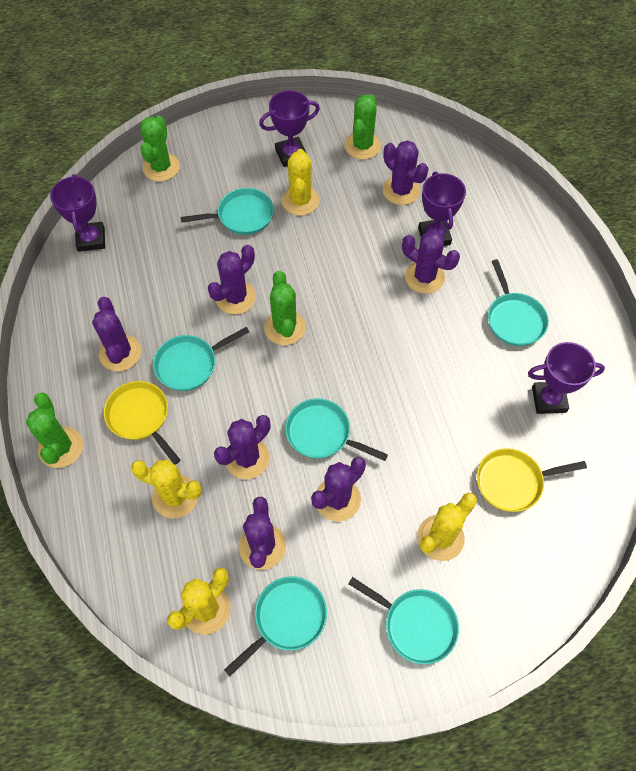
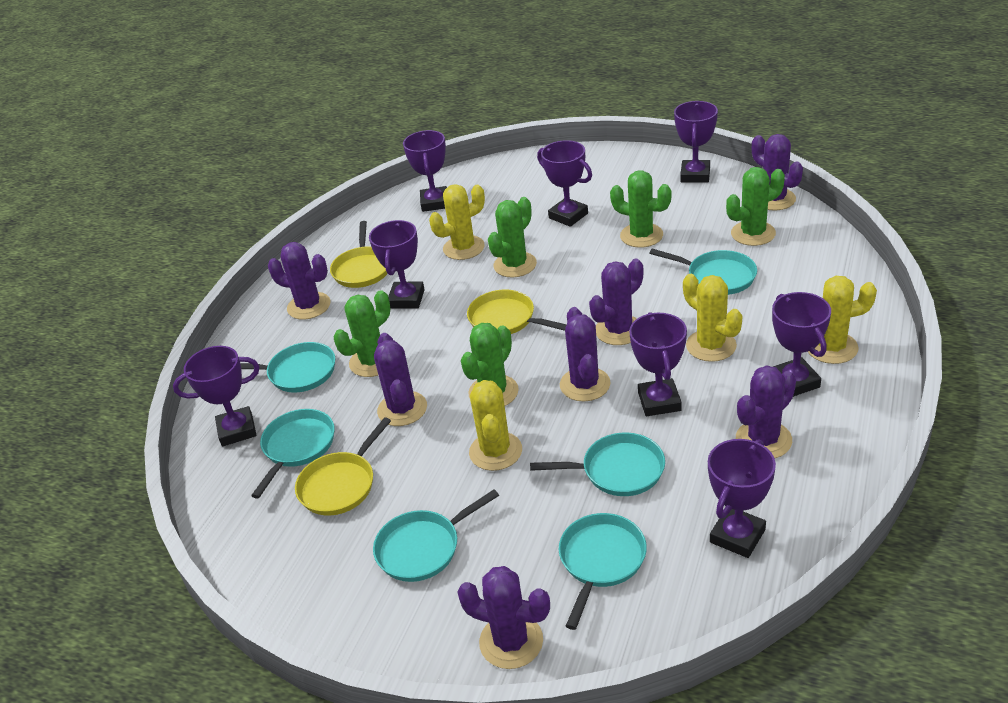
green cactus: 4 -> 5
purple trophy: 4 -> 8
yellow pan: 2 -> 3

